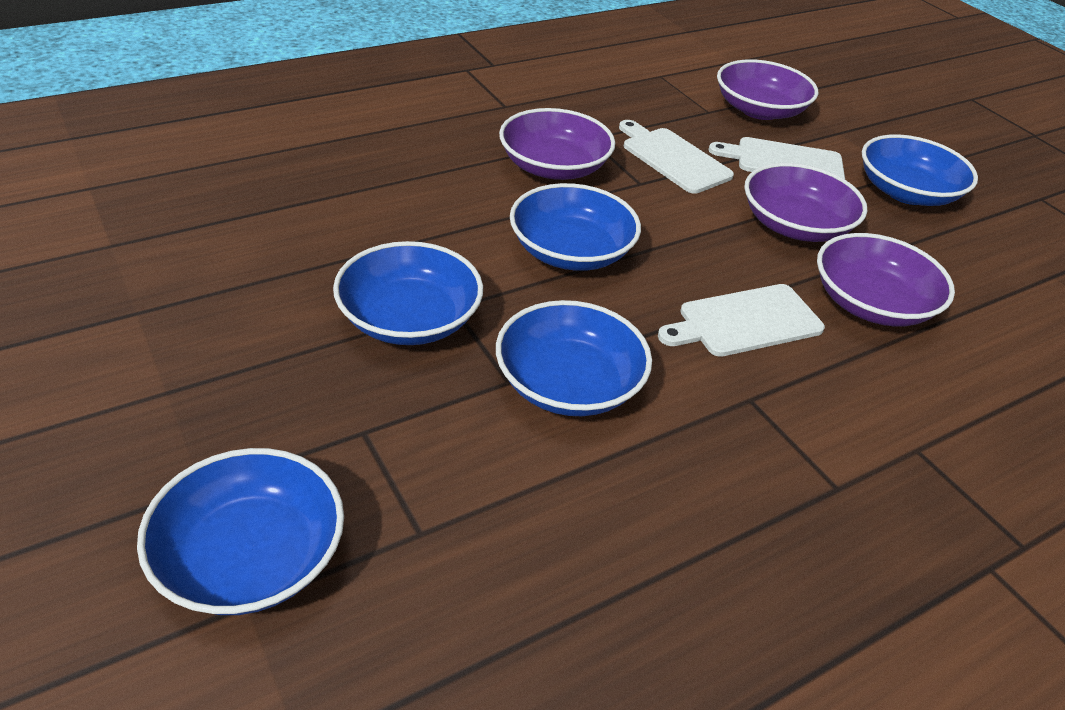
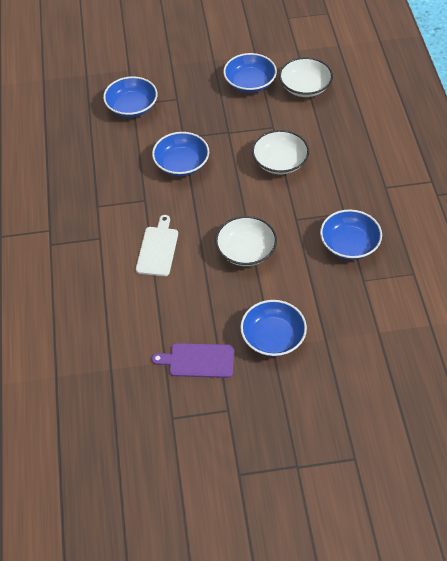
purple bowl: 4 -> 0
purple cutting board: 0 -> 1
white bowl: 0 -> 3
white cutting board: 3 -> 1

